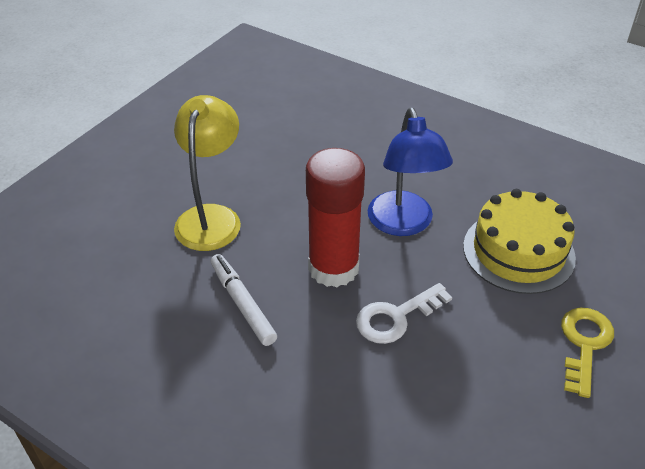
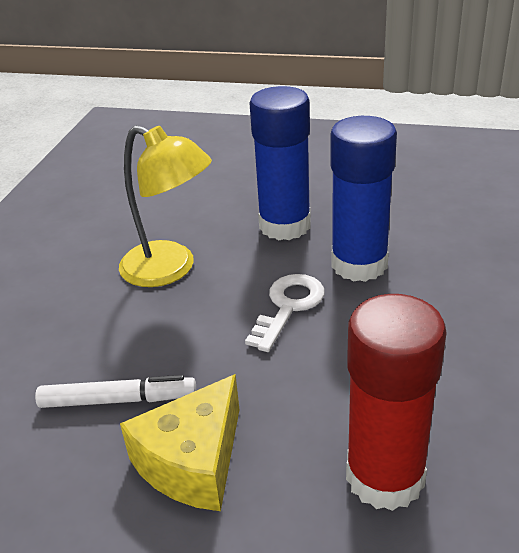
blue glue stick: 0 -> 2
blue lamp: 1 -> 0
yellow cake: 1 -> 0
yellow cheese: 0 -> 1
yellow key: 1 -> 0

